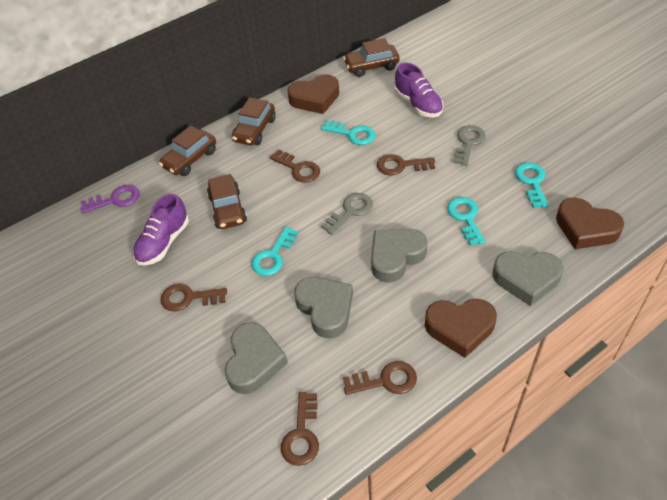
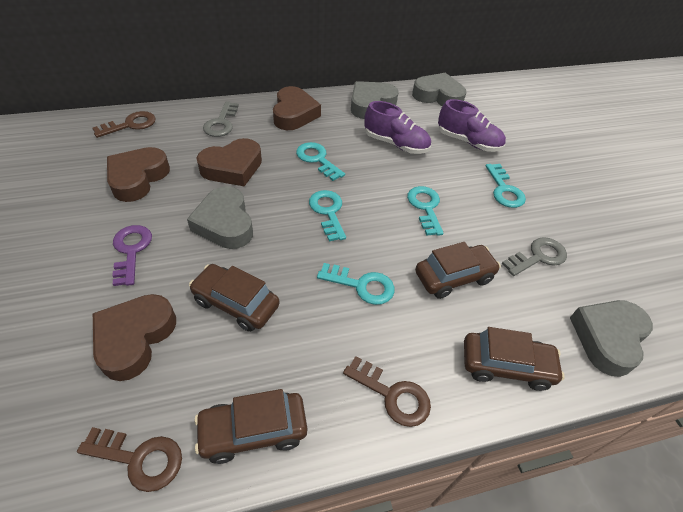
brown heart: 3 -> 4
brown key: 5 -> 3
turquoise key: 4 -> 5

